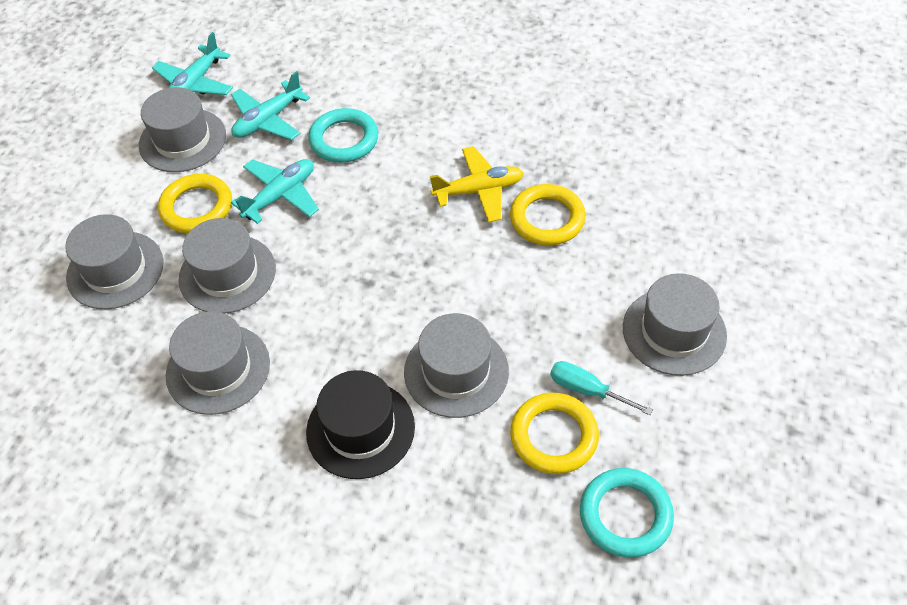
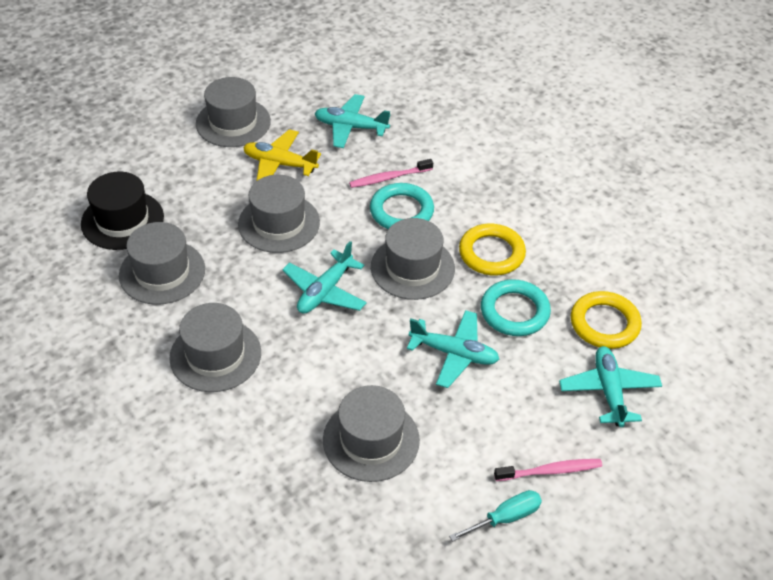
pink toothbrush: 0 -> 2
turquoise plane: 3 -> 4
yellow ring: 3 -> 2

